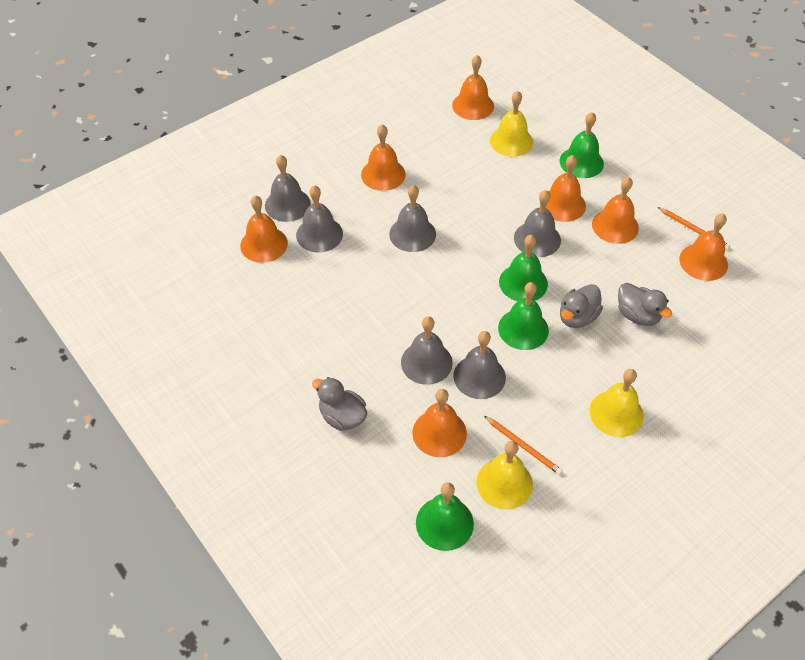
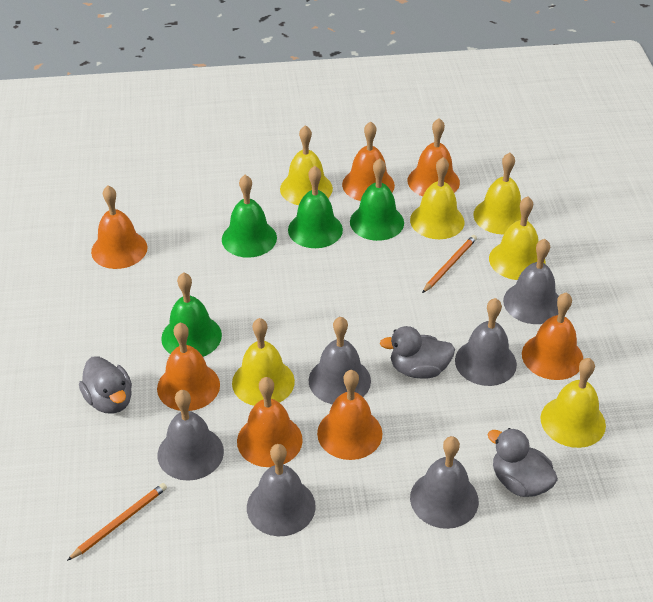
yellow bell: 3 -> 6

